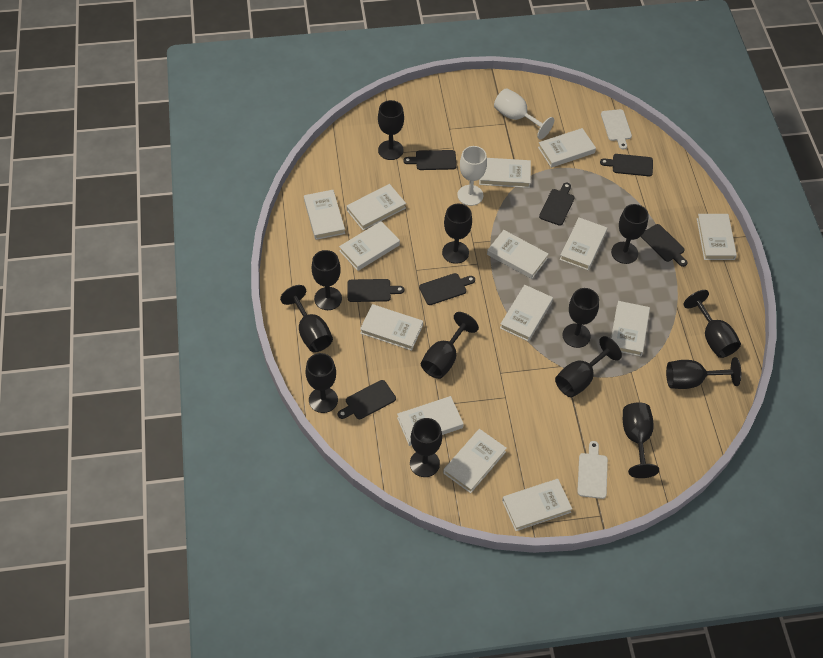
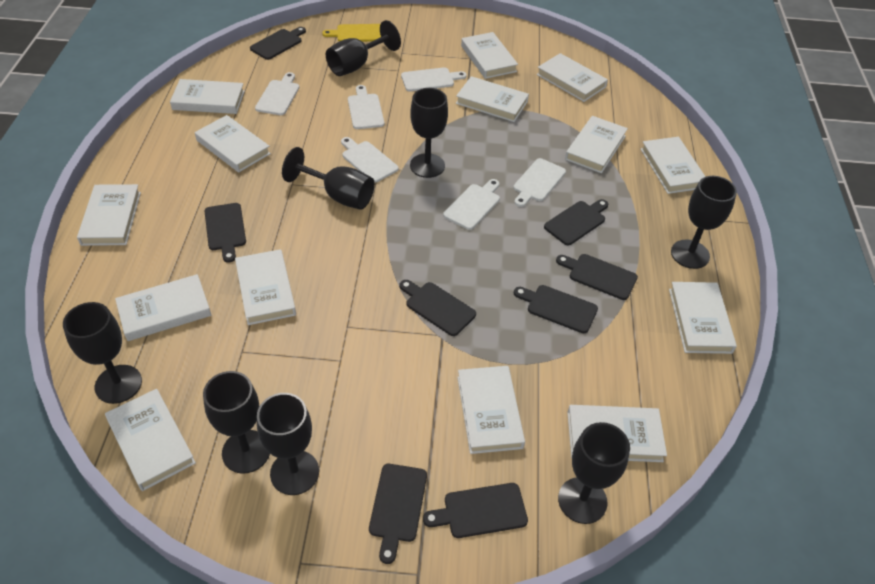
black cutting board: 7 -> 8
black goblet: 13 -> 8
white cutting board: 2 -> 6
white goblet: 2 -> 0
yellow cutting board: 0 -> 1

